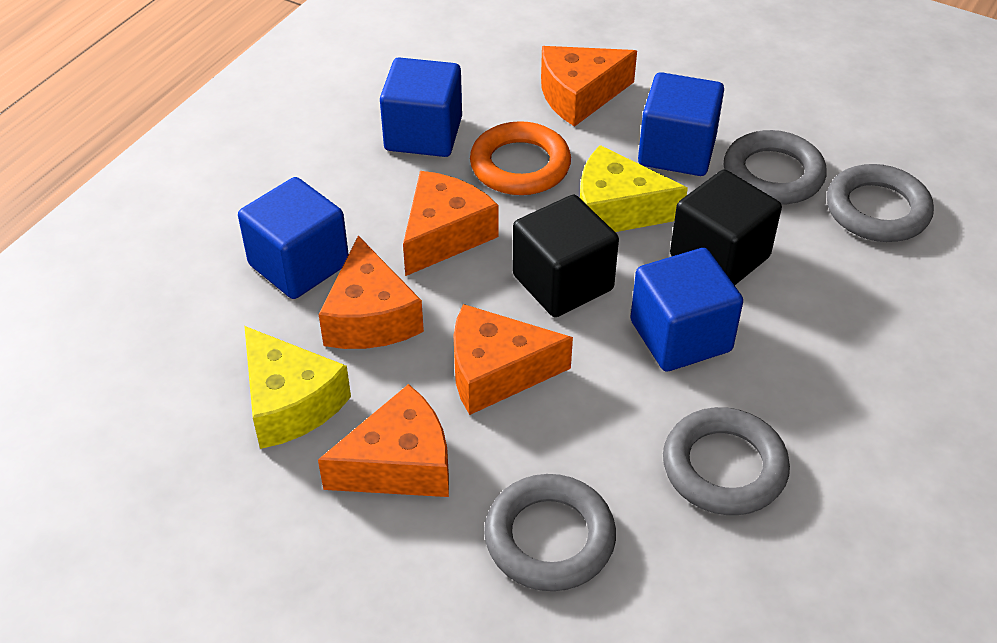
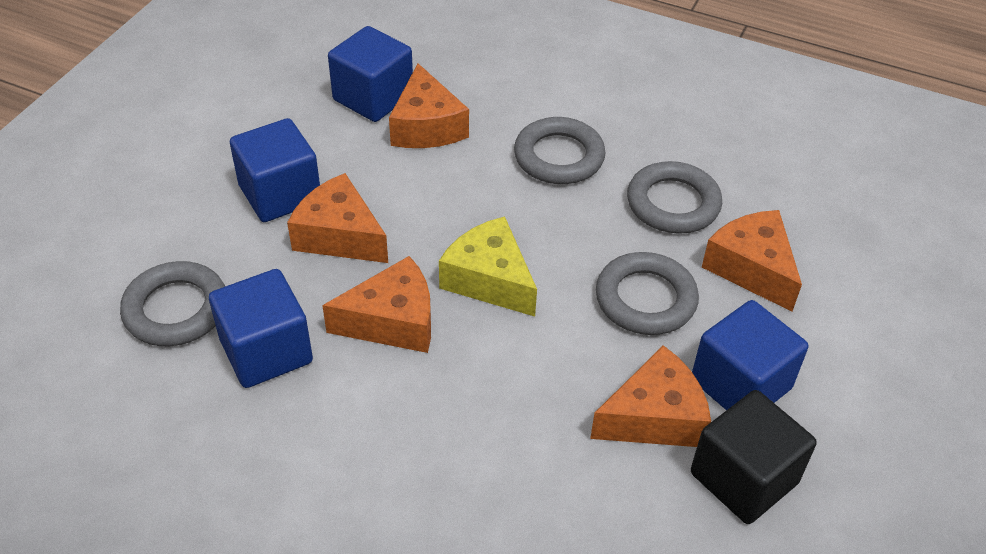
black cube: 2 -> 1
orange ring: 1 -> 0
yellow cheese: 2 -> 1

